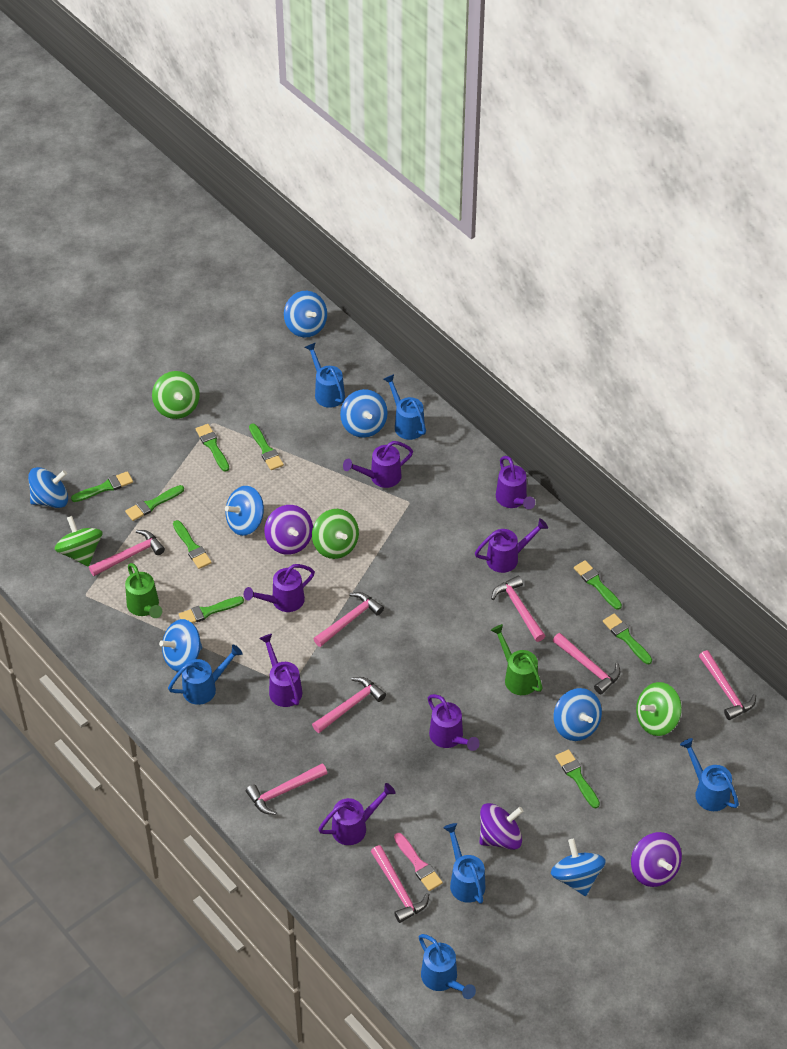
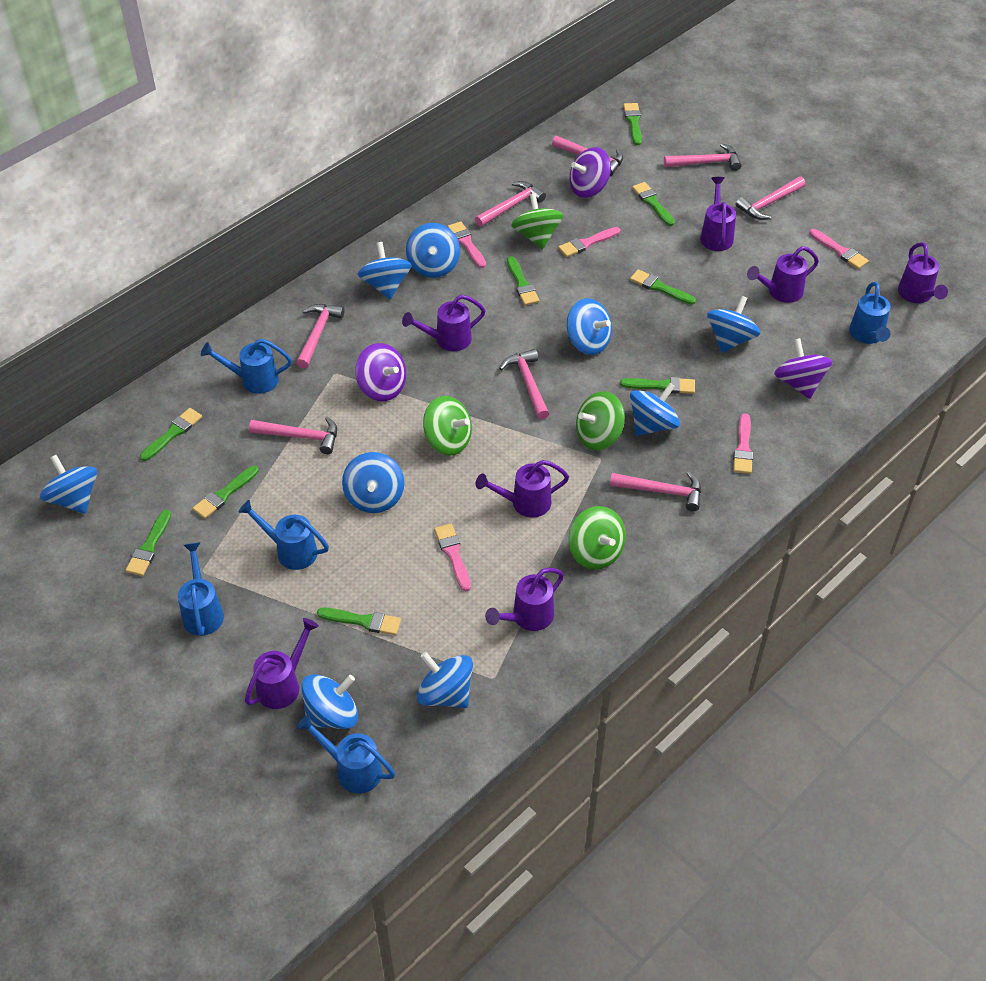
blue spinning top: 7 -> 9
blue watering can: 6 -> 5
green watering can: 2 -> 0
pink brush: 1 -> 5

